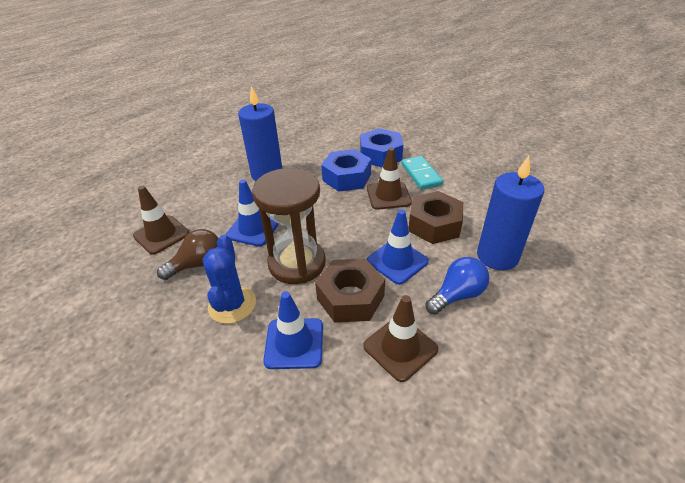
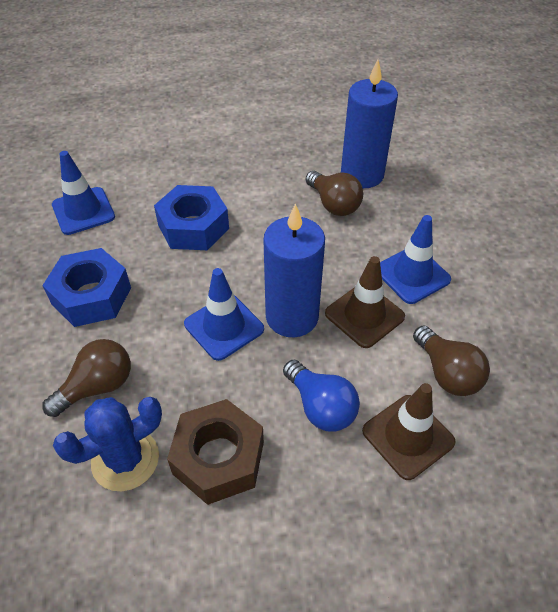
brown hourglass: 1 -> 0
brown light bulb: 1 -> 3
brown nut: 2 -> 1
brown traffic cone: 3 -> 2
turquoise domino: 1 -> 0

